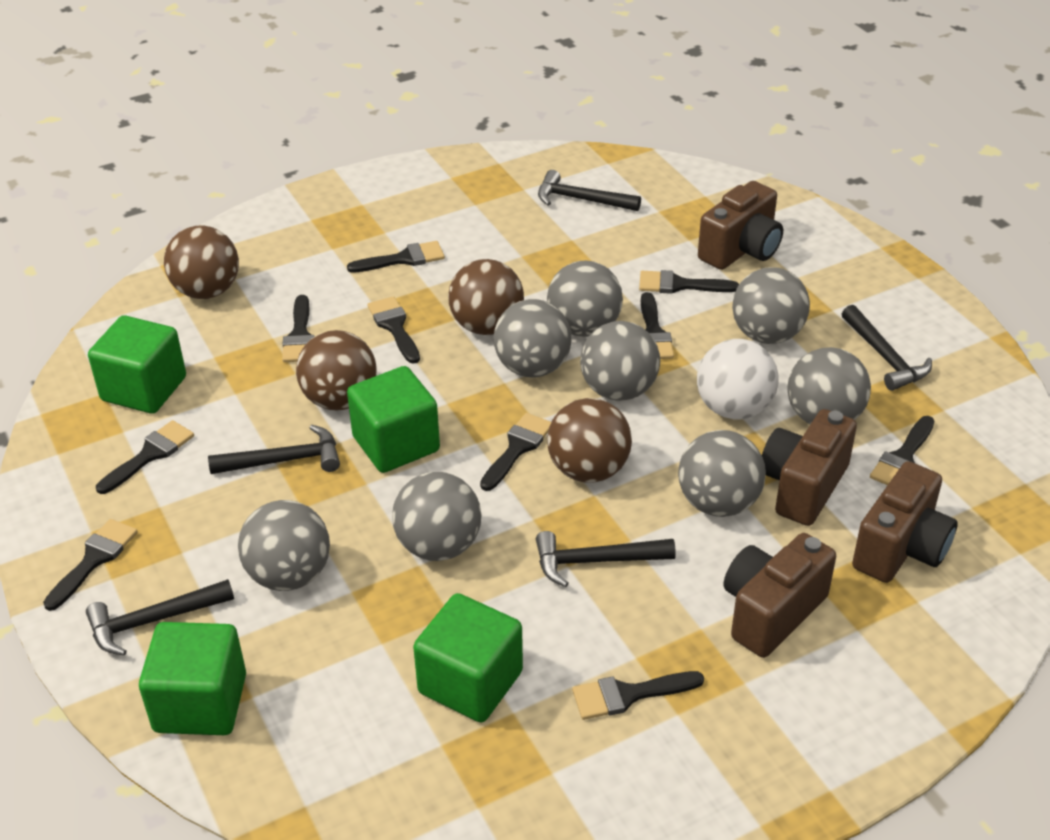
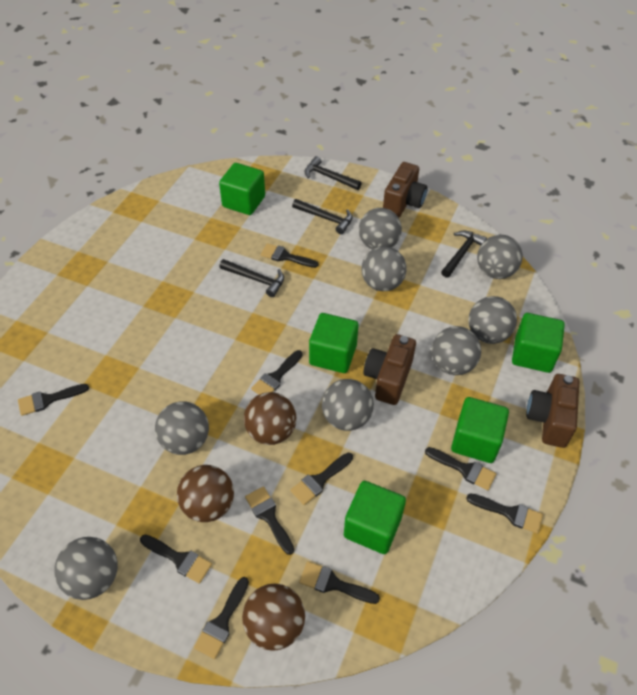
black hammer: 5 -> 4
brown ball: 4 -> 3
brown camera: 4 -> 3
green cube: 4 -> 5
white ball: 1 -> 0

